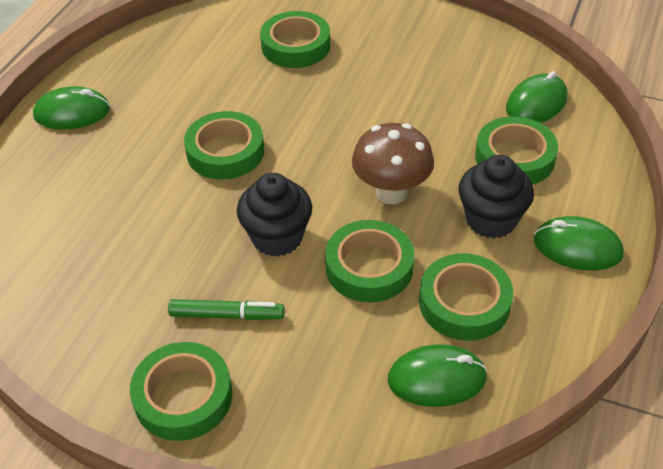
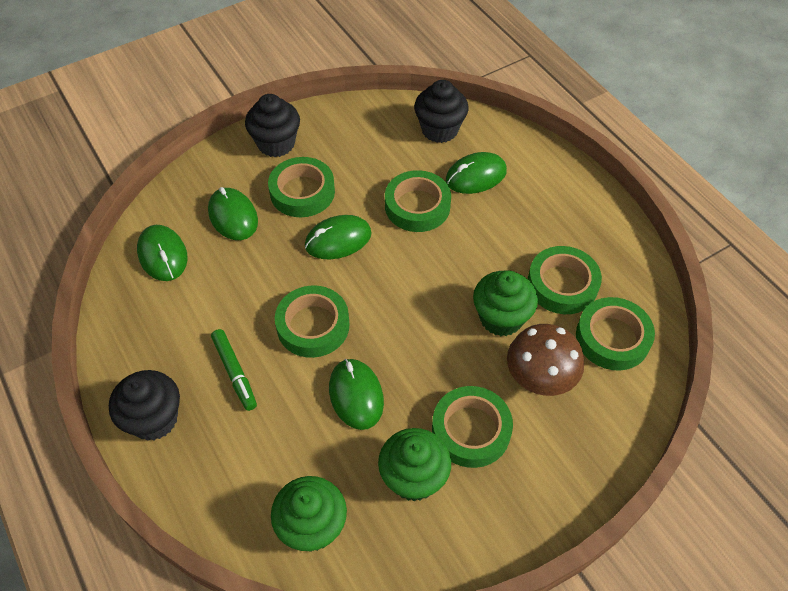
black cupcake: 2 -> 3
green cupcake: 0 -> 3
green mouse: 4 -> 5

